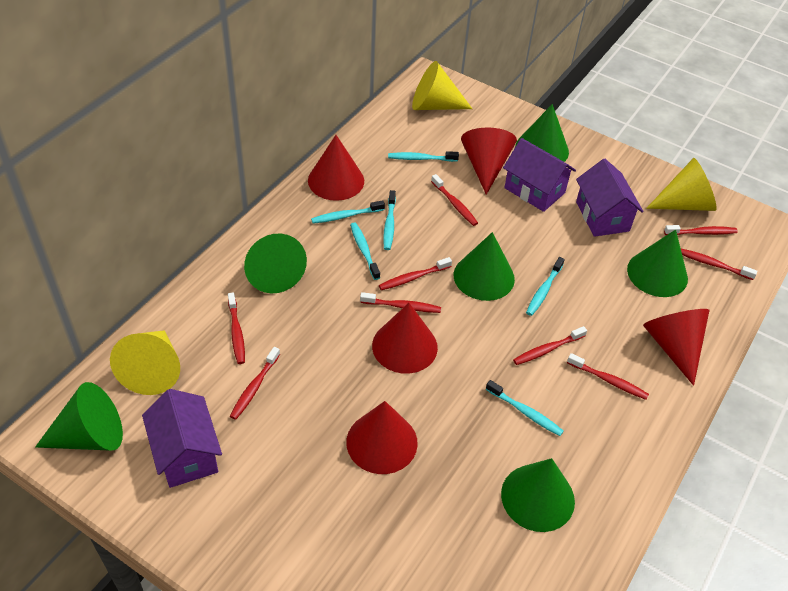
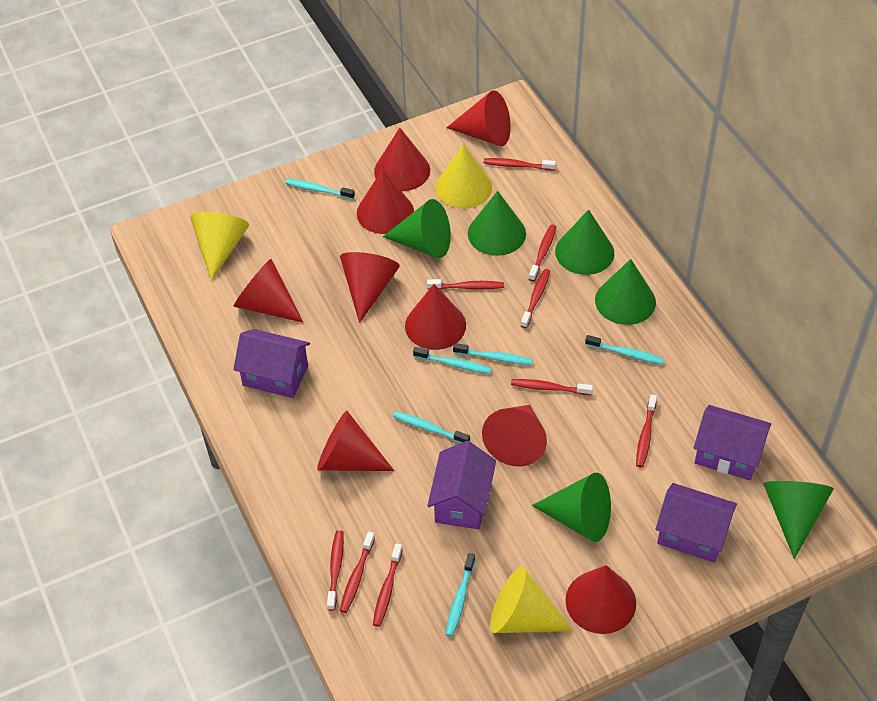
purple house: 3 -> 4
red cone: 5 -> 9

